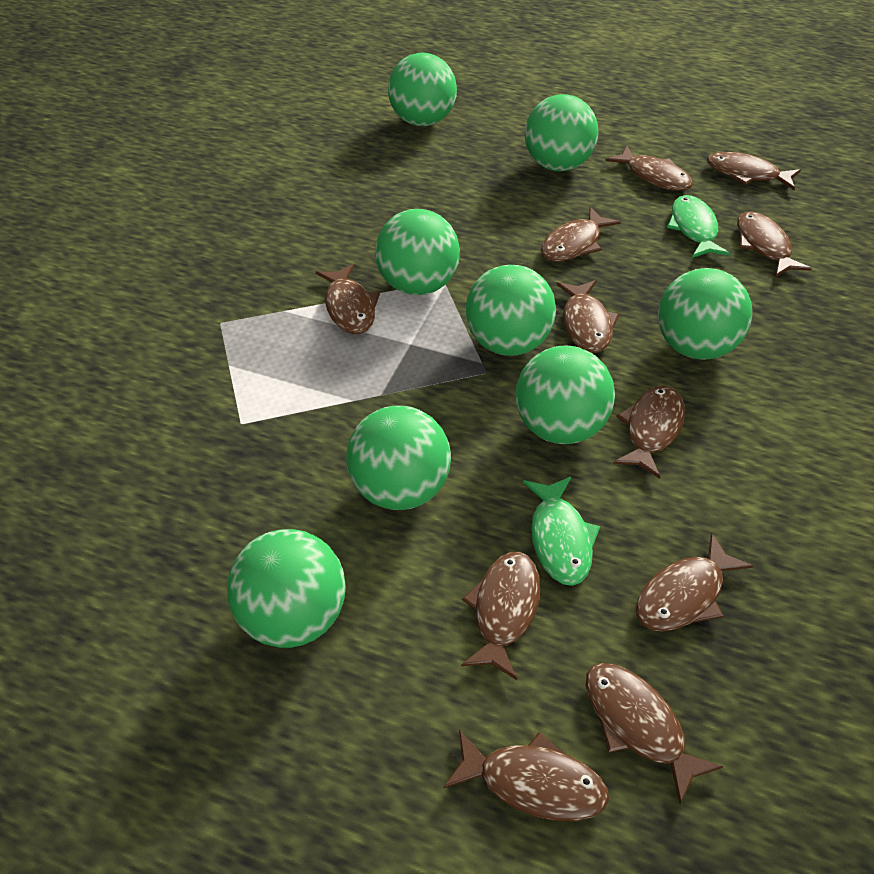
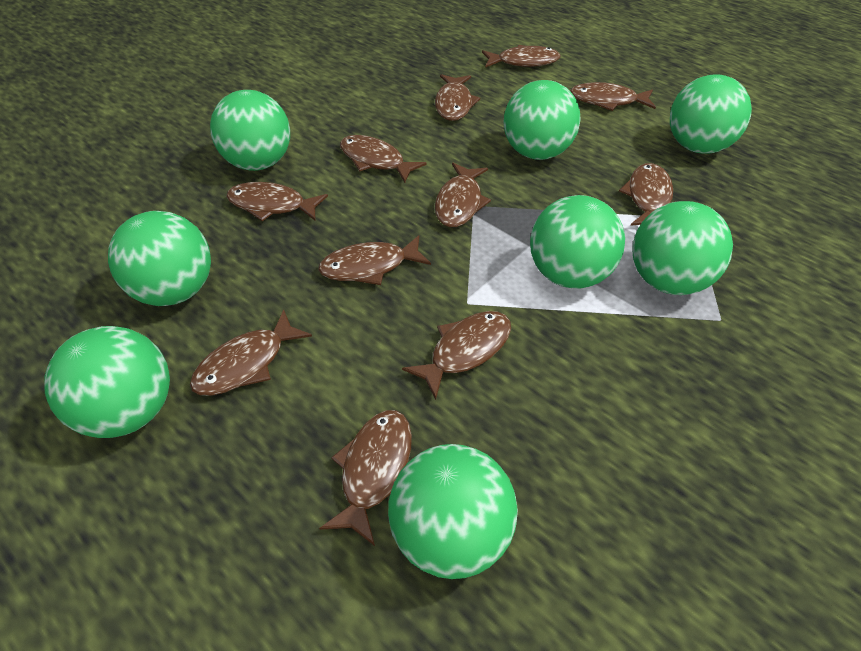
green fish: 2 -> 0

